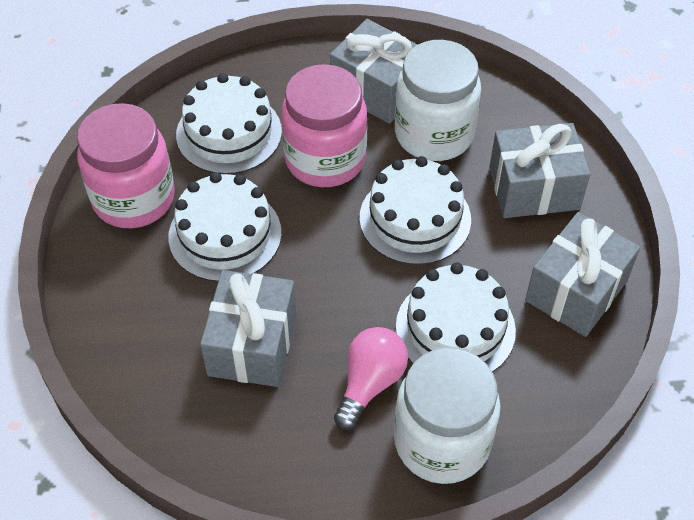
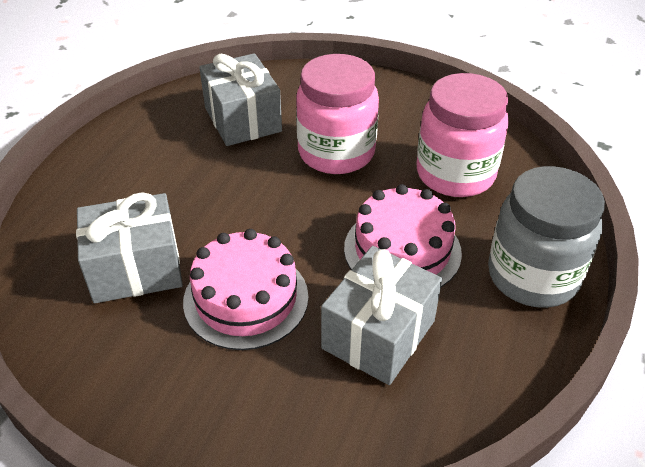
grey gift: 4 -> 3
grey jar: 0 -> 1
pink cake: 0 -> 2
pink light bulb: 1 -> 0
white cake: 4 -> 0
white jar: 2 -> 0

